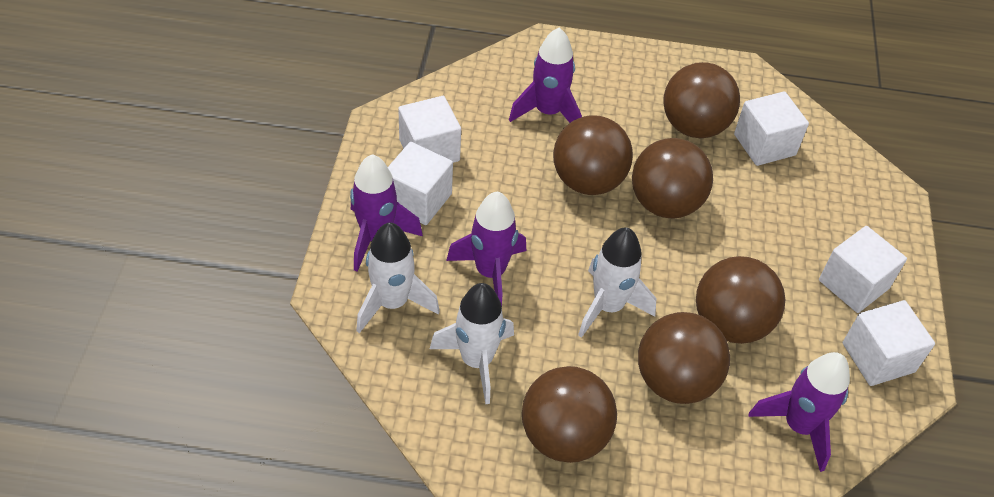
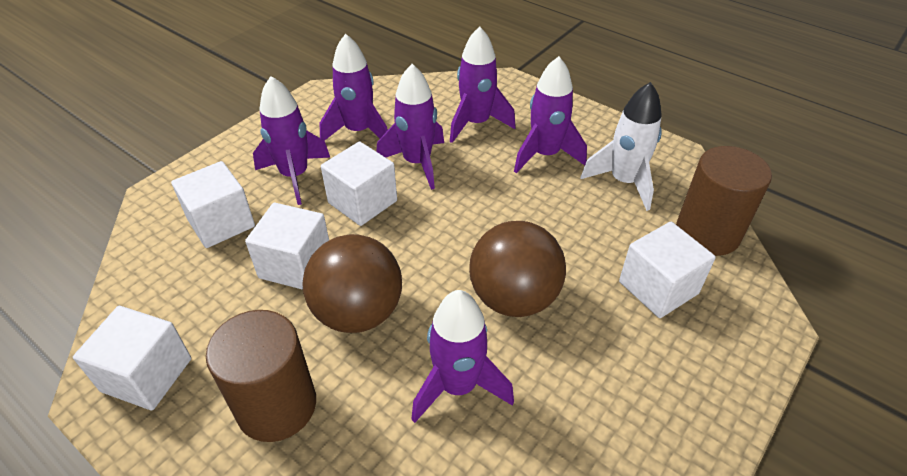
brown ball: 6 -> 2
brown cylinder: 0 -> 2
purple rocket: 4 -> 6
white rocket: 3 -> 1

